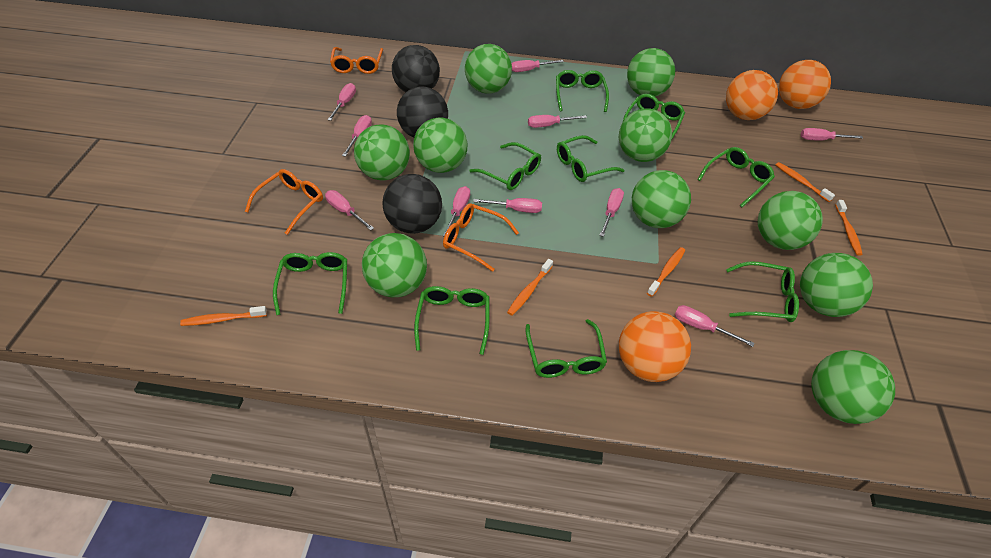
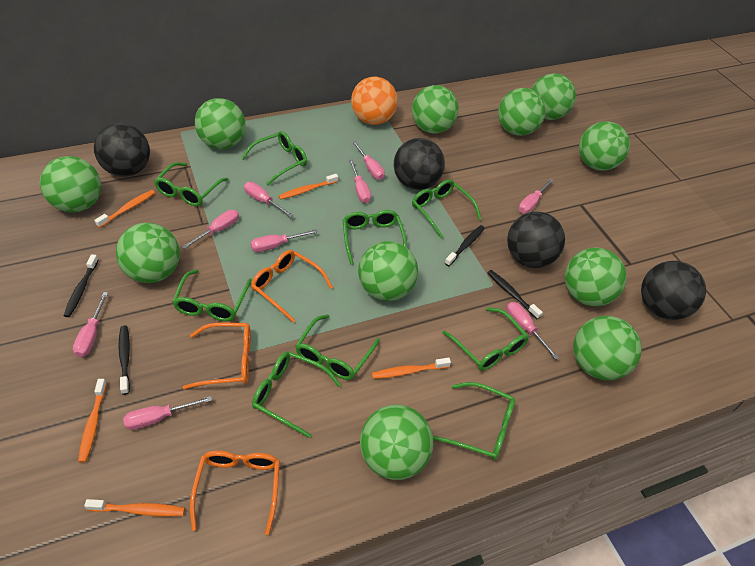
black ball: 3 -> 4
black toothbrush: 0 -> 4
green ball: 10 -> 11
orange ball: 3 -> 1
pink screwdriver: 10 -> 9

